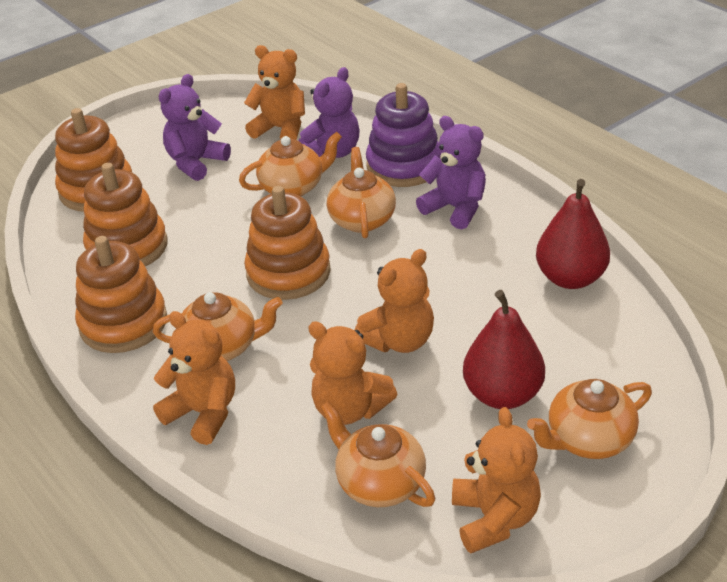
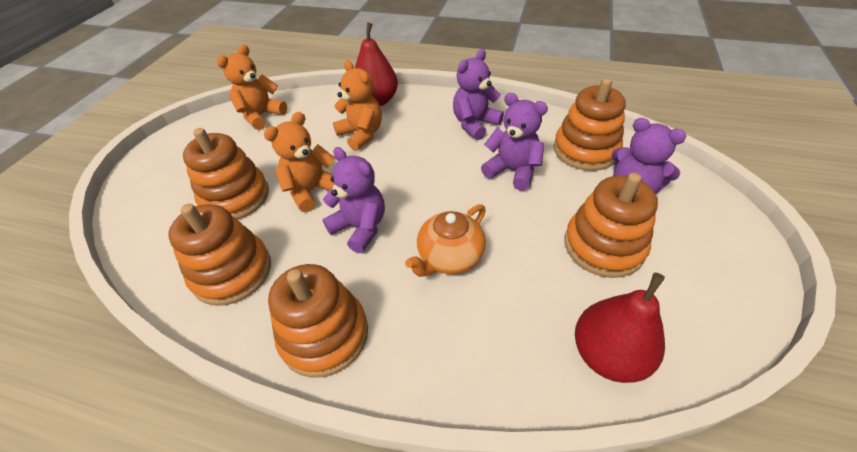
orange stacking toy: 4 -> 5
orange teapot: 5 -> 1
orange teddy bear: 5 -> 3
purple stacking toy: 1 -> 0
purple teddy bear: 3 -> 4

